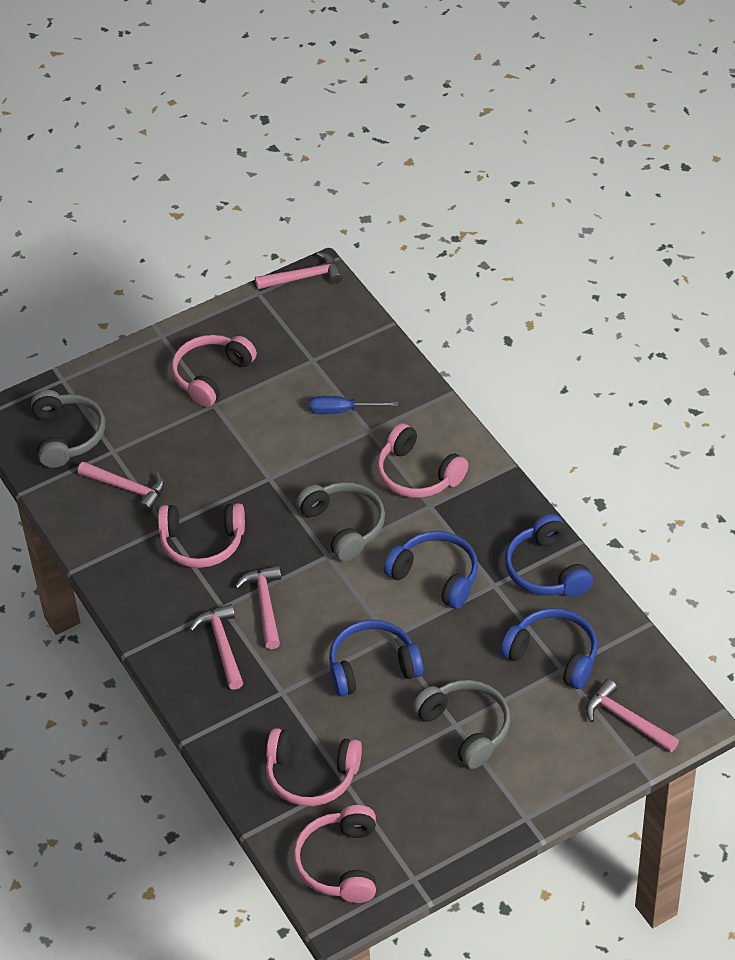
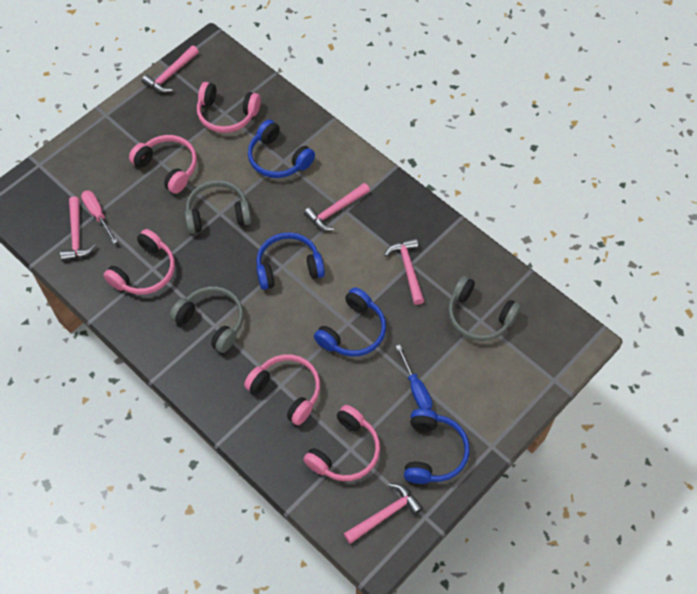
pink screwdriver: 0 -> 1

